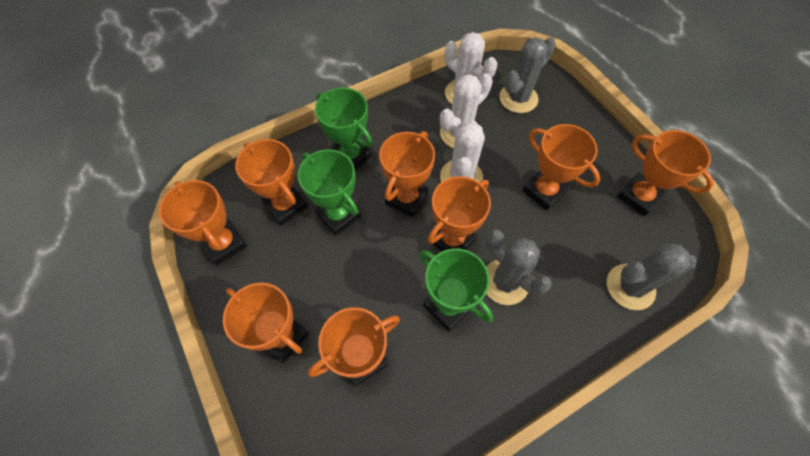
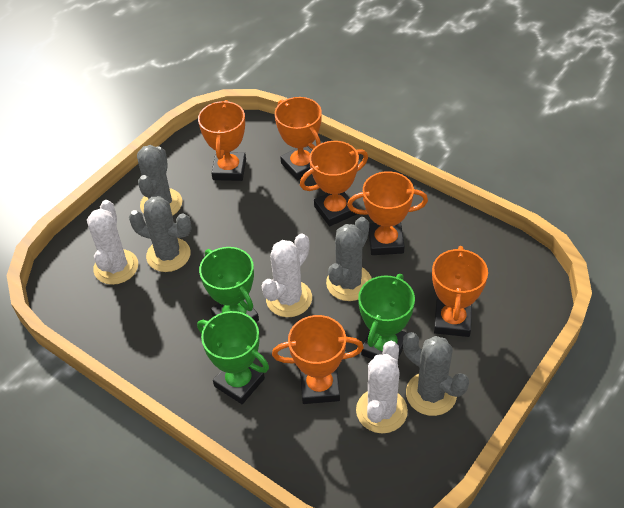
grey cactus: 3 -> 4
orange trophy: 8 -> 6

